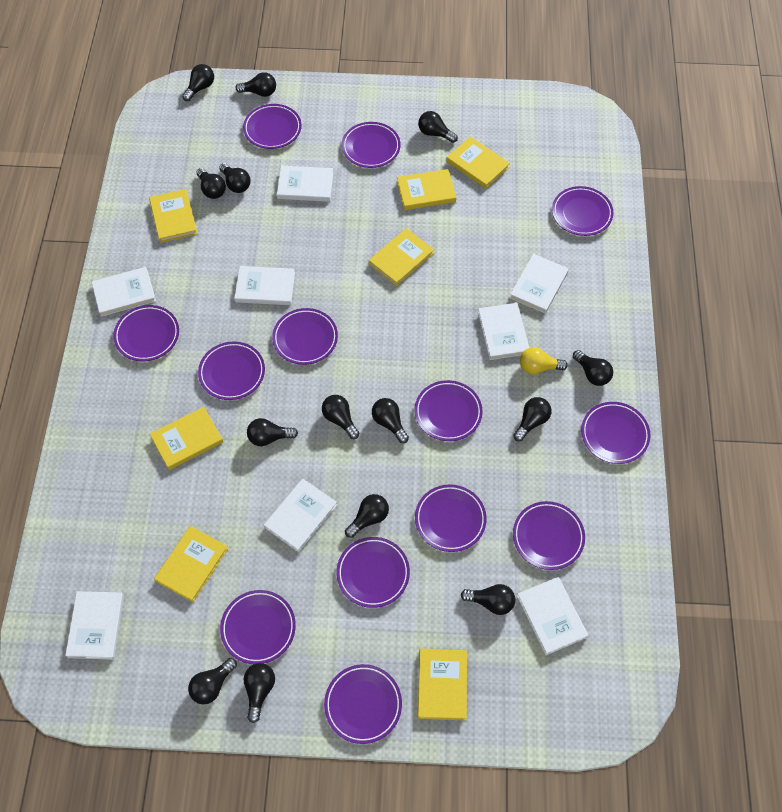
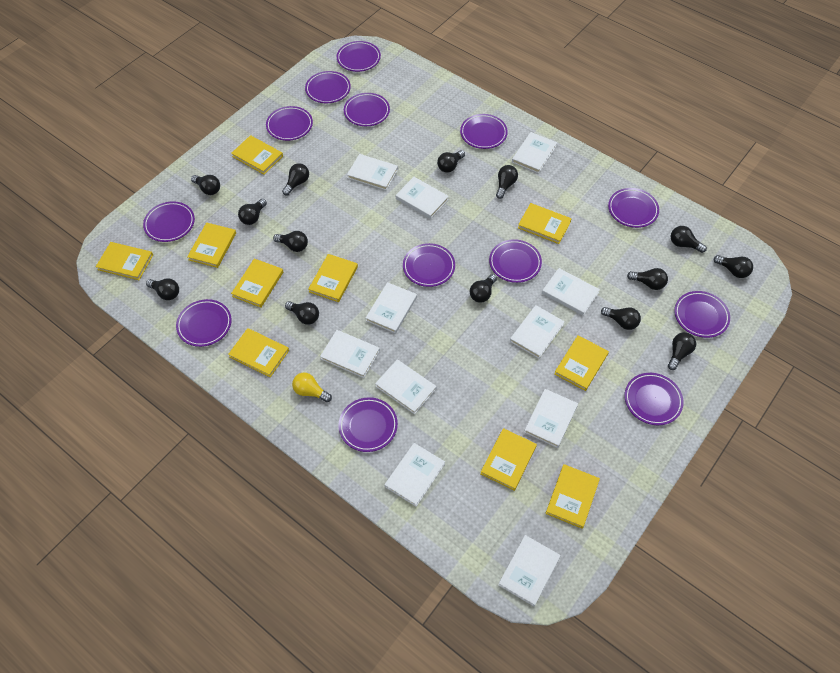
white book: 8 -> 11
yellow book: 7 -> 10

